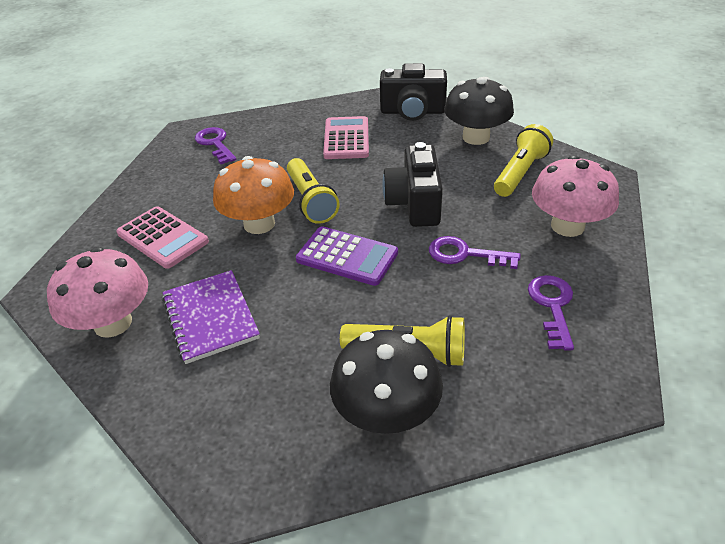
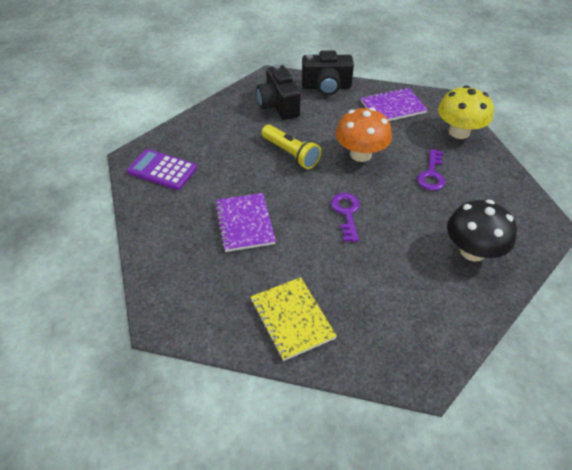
black mushroom: 2 -> 1
pink calculator: 2 -> 0
pink mushroom: 2 -> 0
purple key: 3 -> 2
purple notebook: 1 -> 2
yellow flashlight: 3 -> 1
yellow mushroom: 0 -> 1
yellow notebook: 0 -> 1

